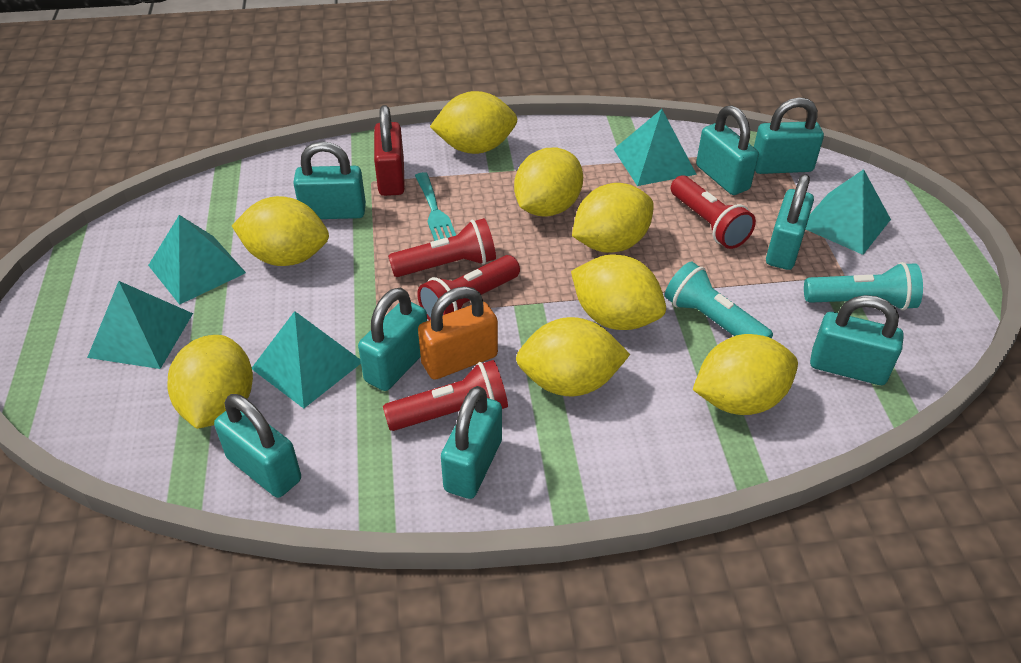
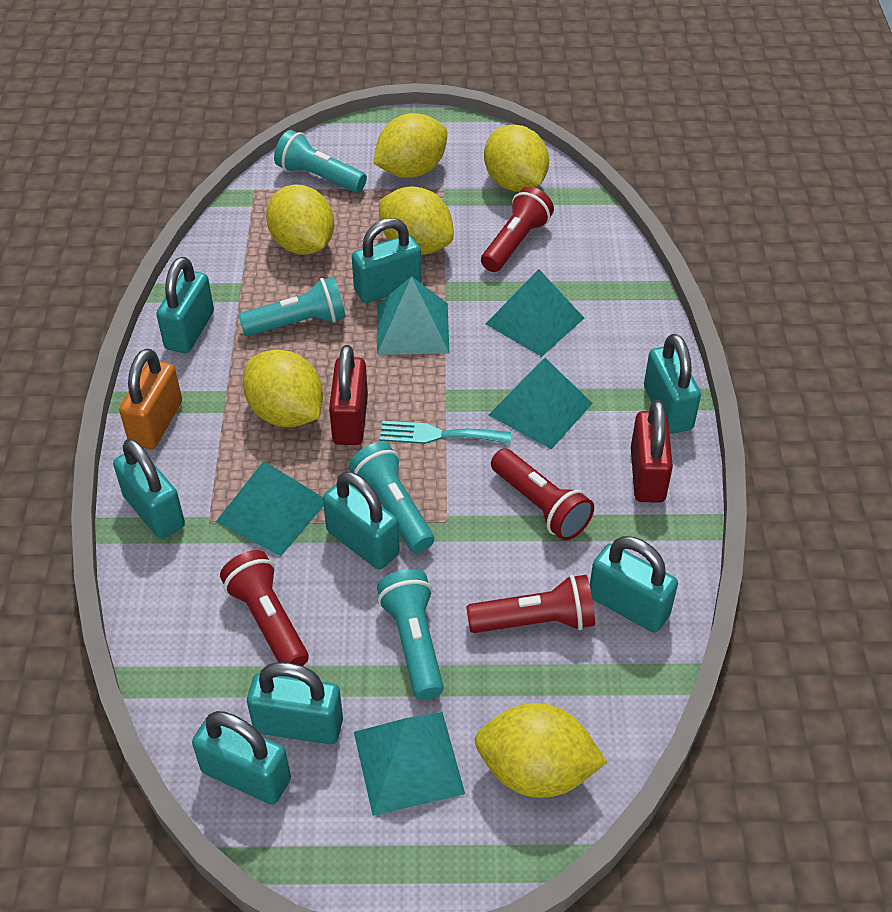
red padlock: 1 -> 2
turquoise flashlight: 2 -> 4
yellow lemon: 8 -> 6

